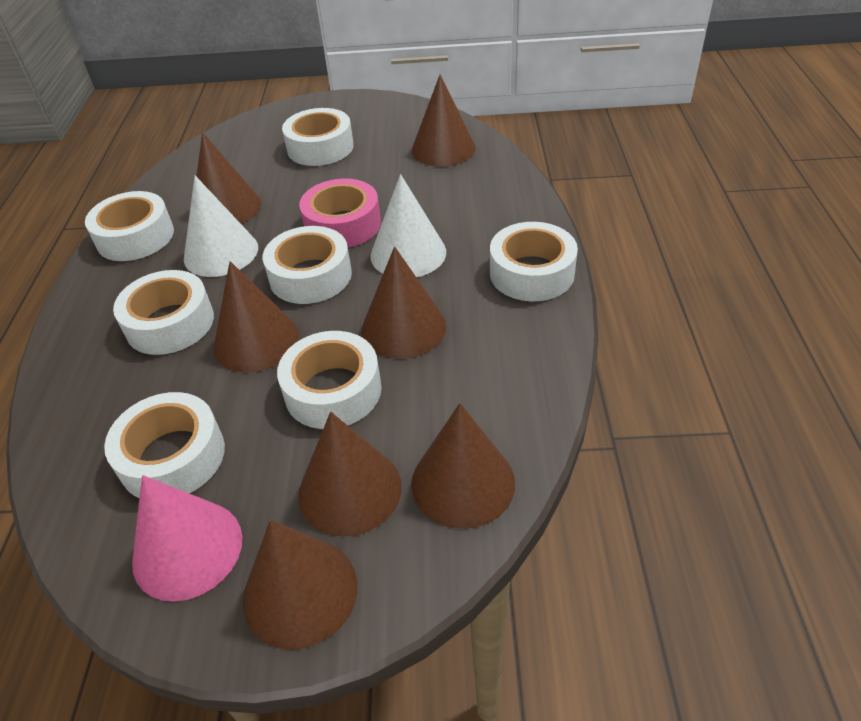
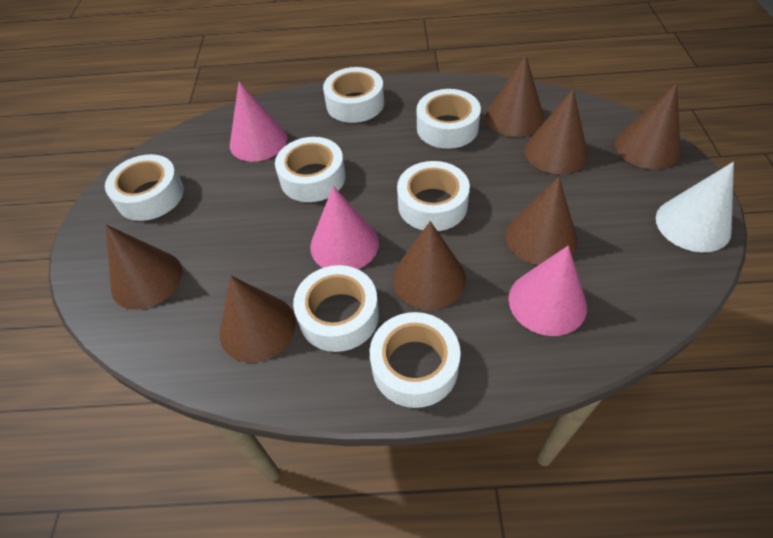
pink cone: 1 -> 3
pink tape: 1 -> 0
white cone: 2 -> 1

